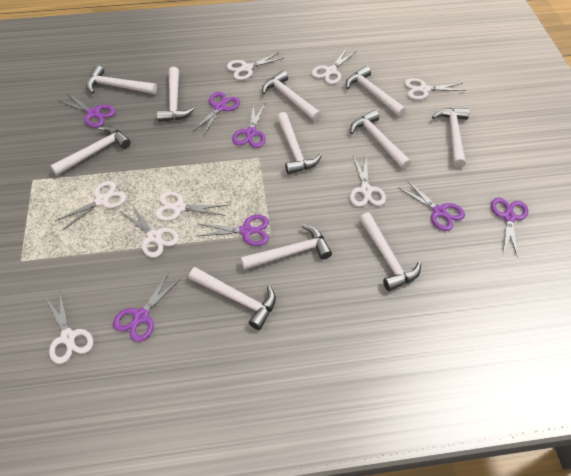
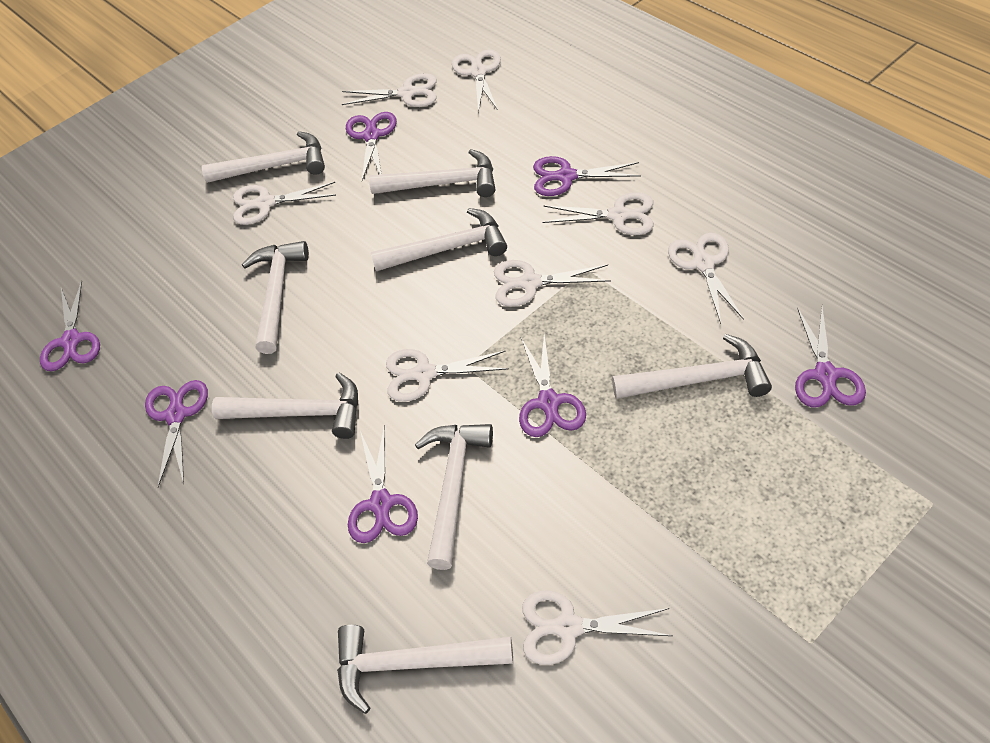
white hammer: 11 -> 8

